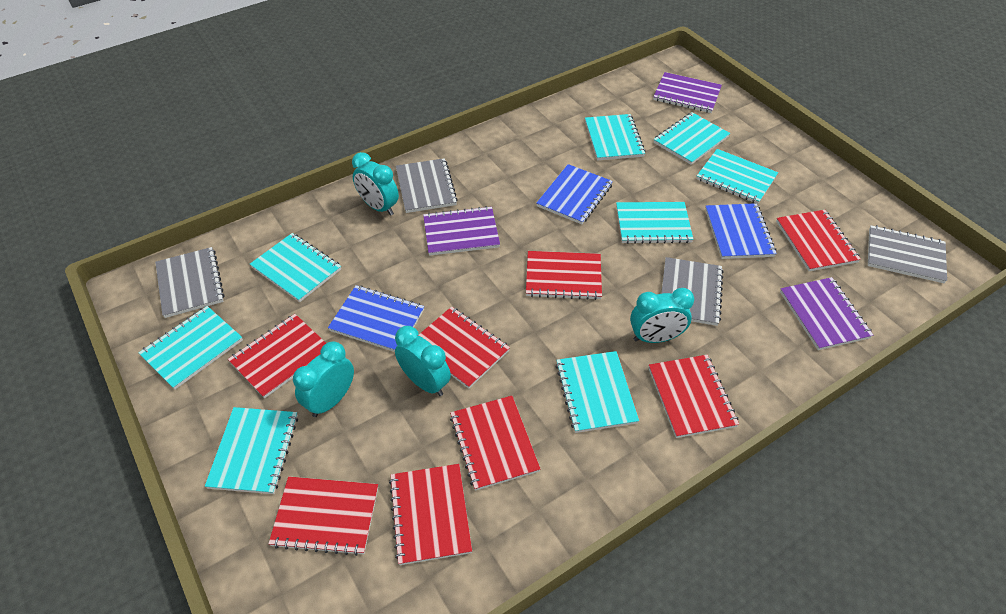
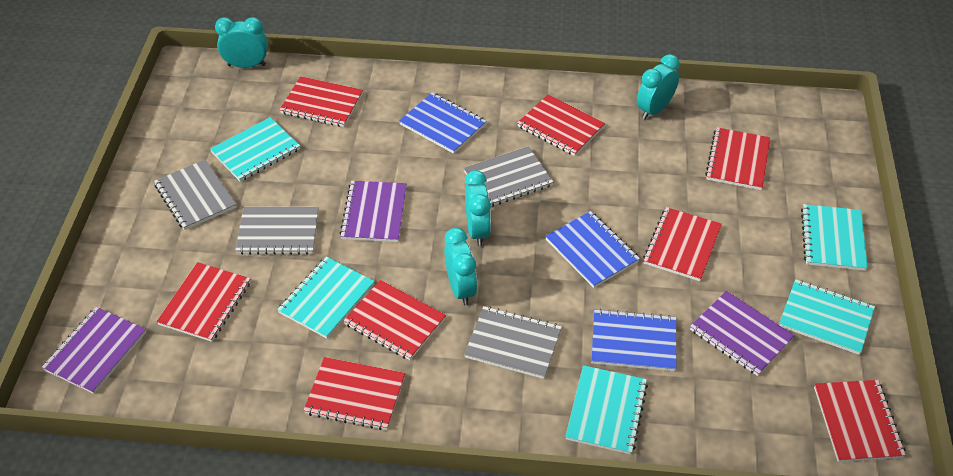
turquoise notebook: 8 -> 5

